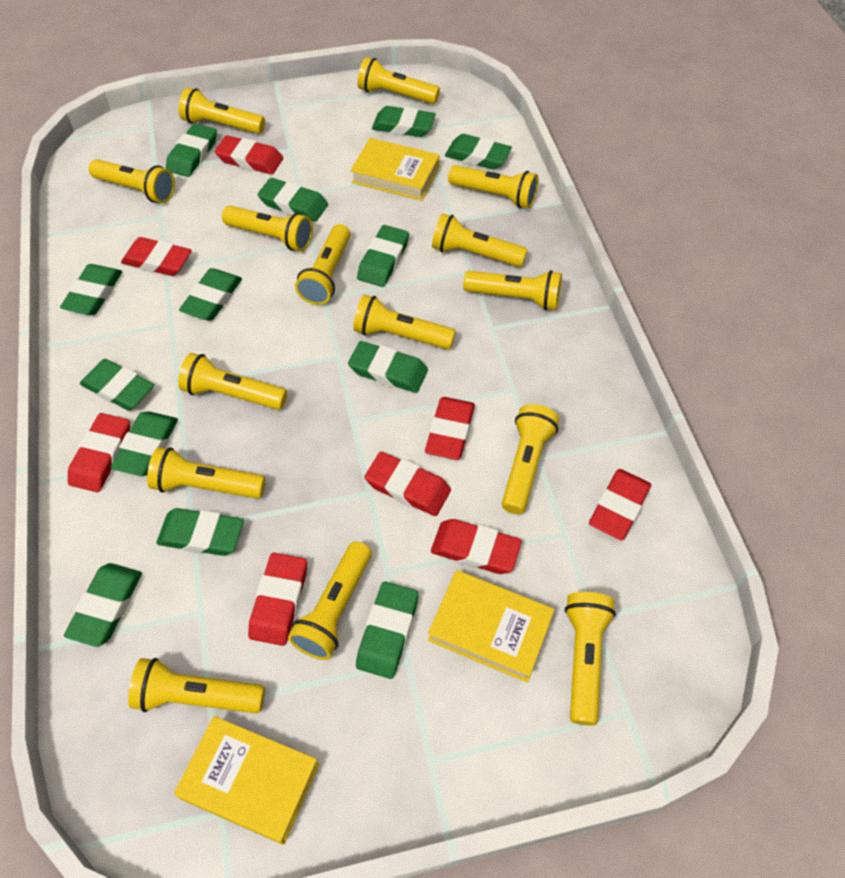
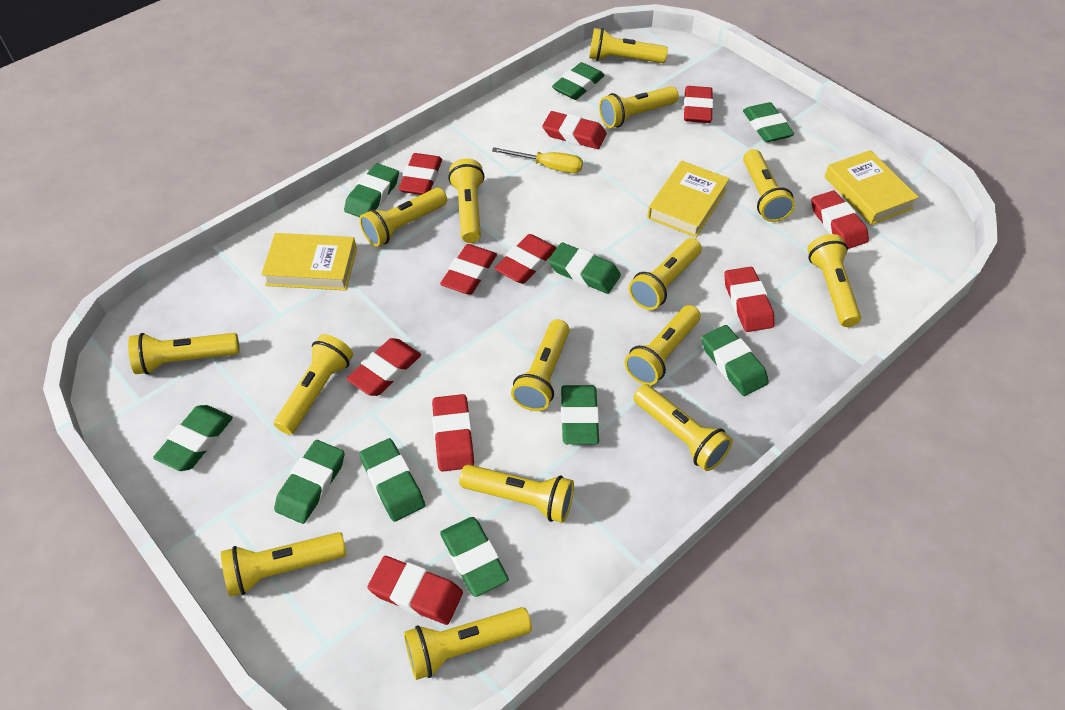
green eraser: 13 -> 10
red eraser: 8 -> 10
yellow screwdriver: 0 -> 1

